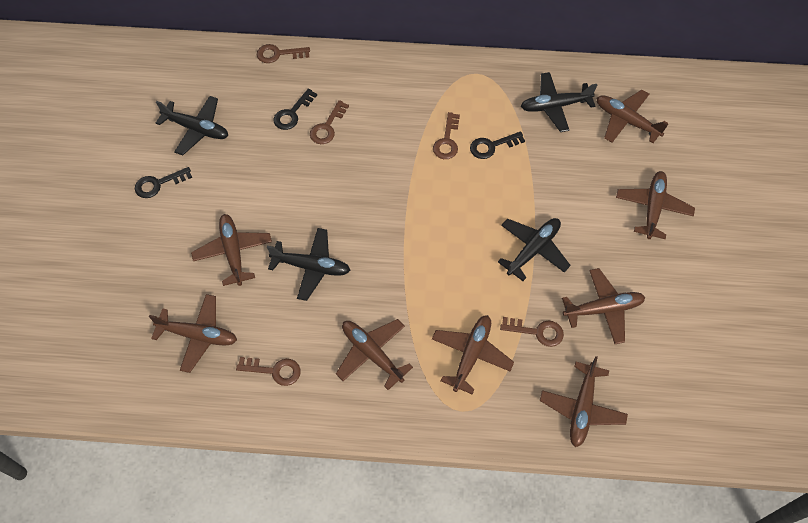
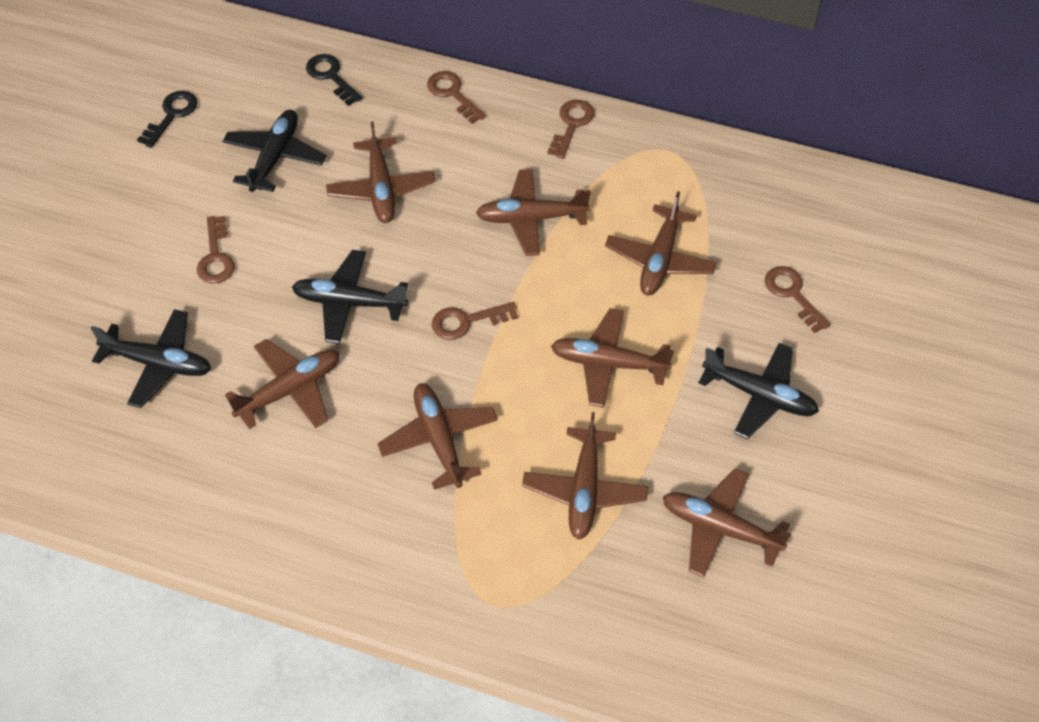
black key: 3 -> 2

